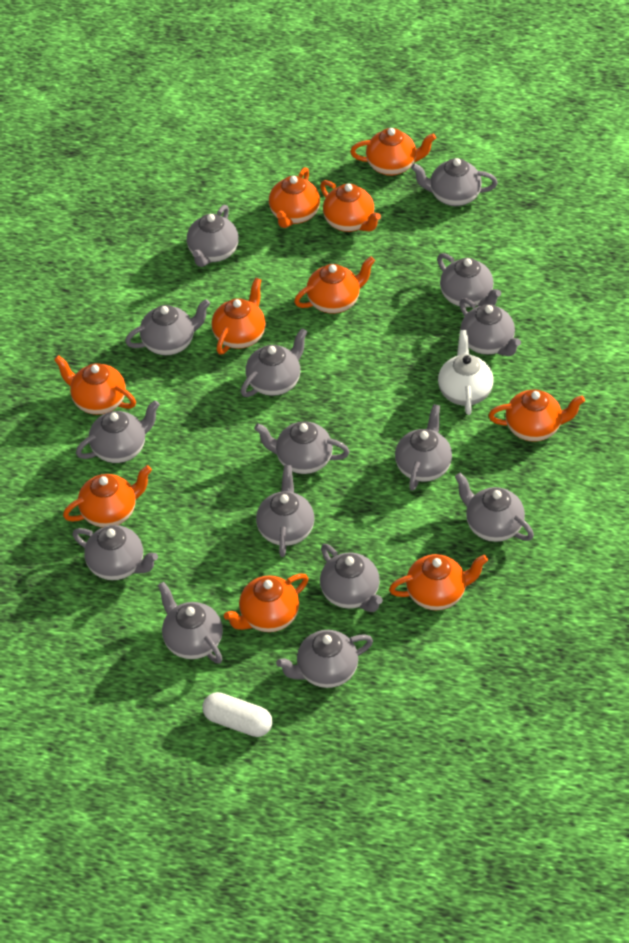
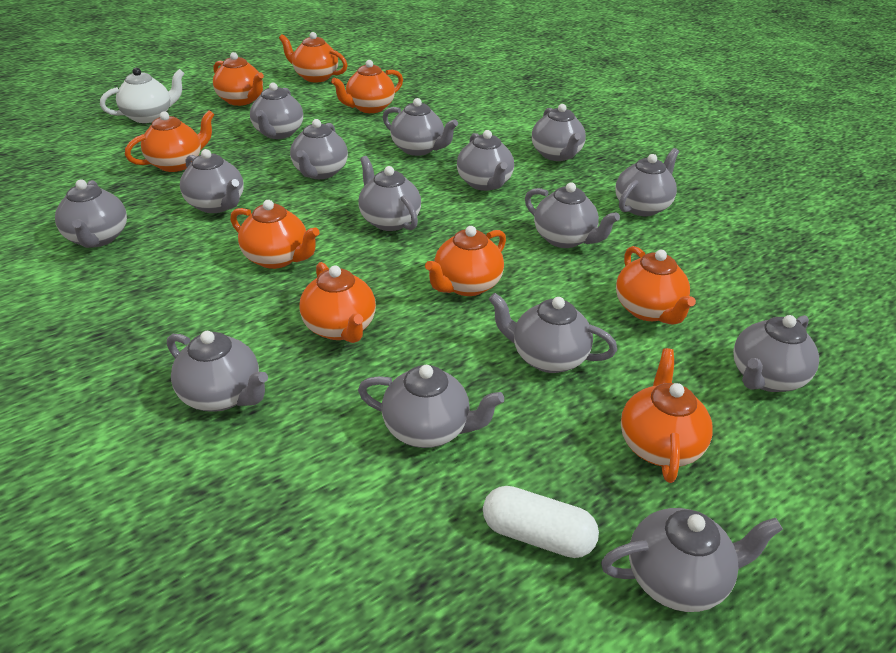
orange teapot: 10 -> 9

